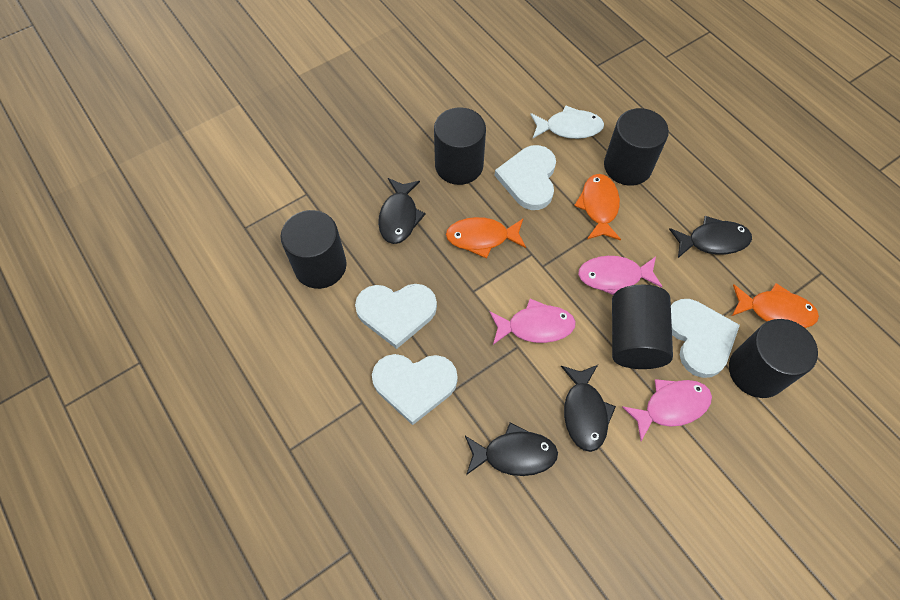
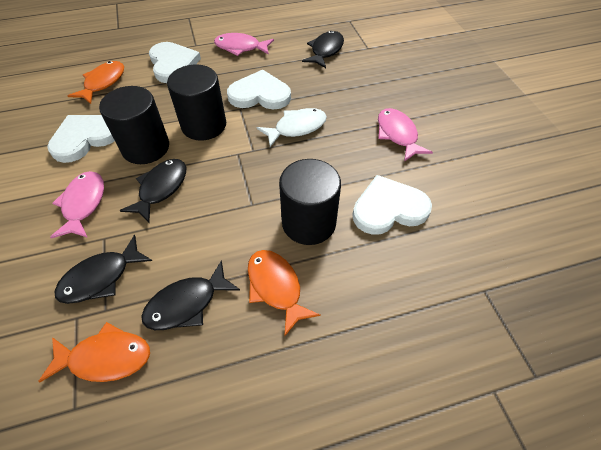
black cylinder: 5 -> 3

